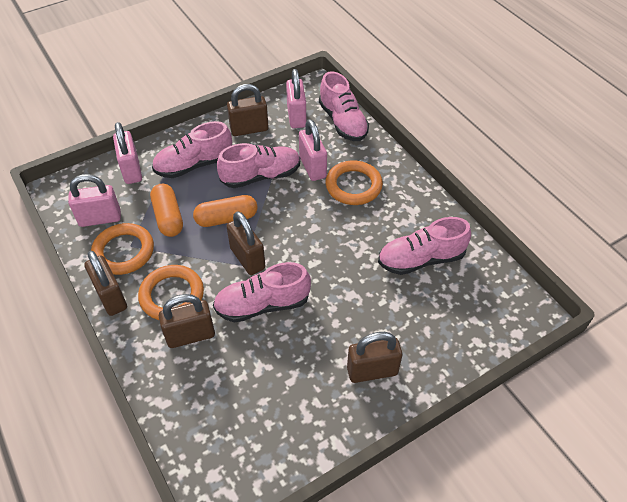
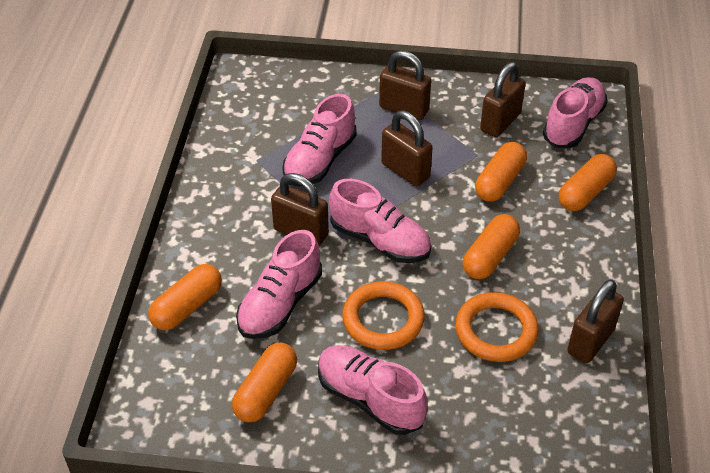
orange capsule: 2 -> 5
orange ring: 3 -> 2
pink padlock: 4 -> 0

